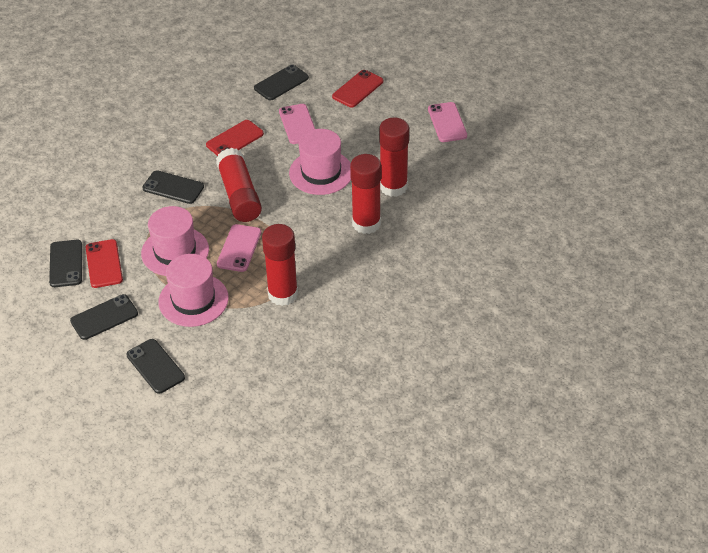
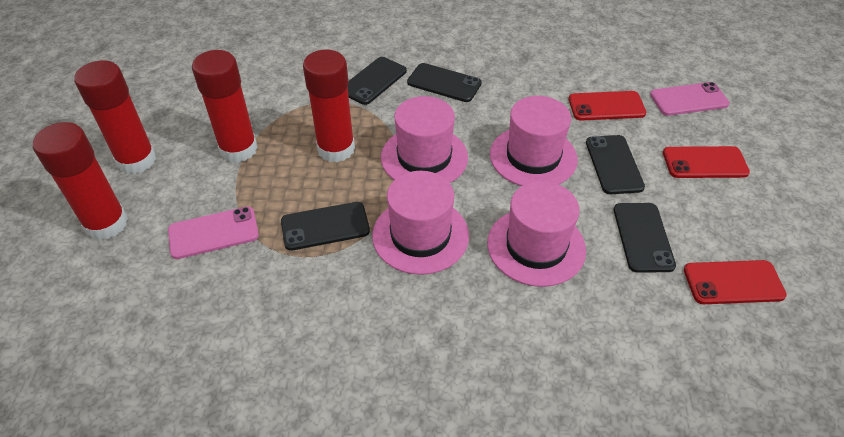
pink hat: 3 -> 4
pink phone: 3 -> 2

